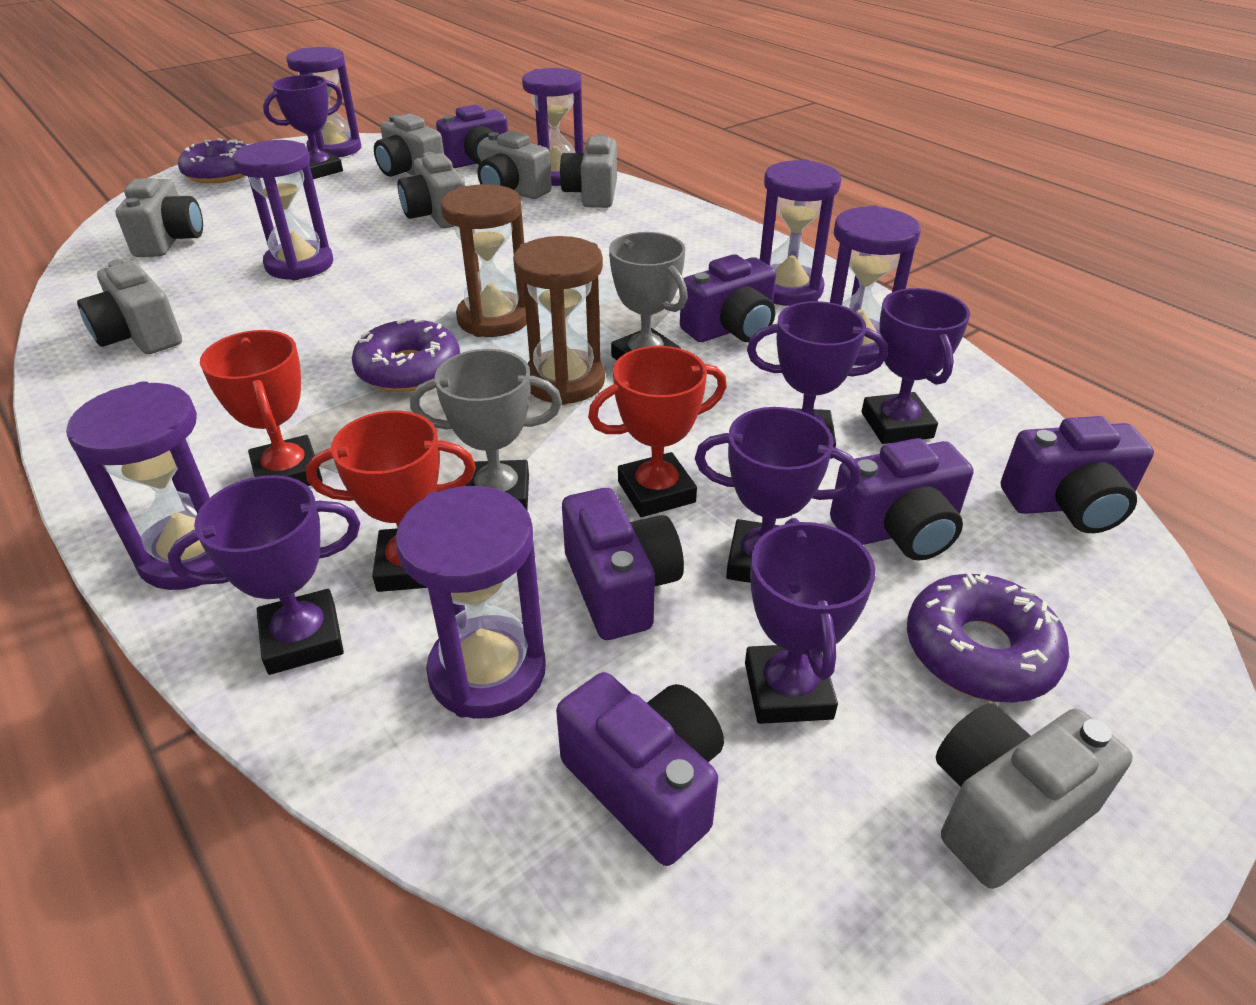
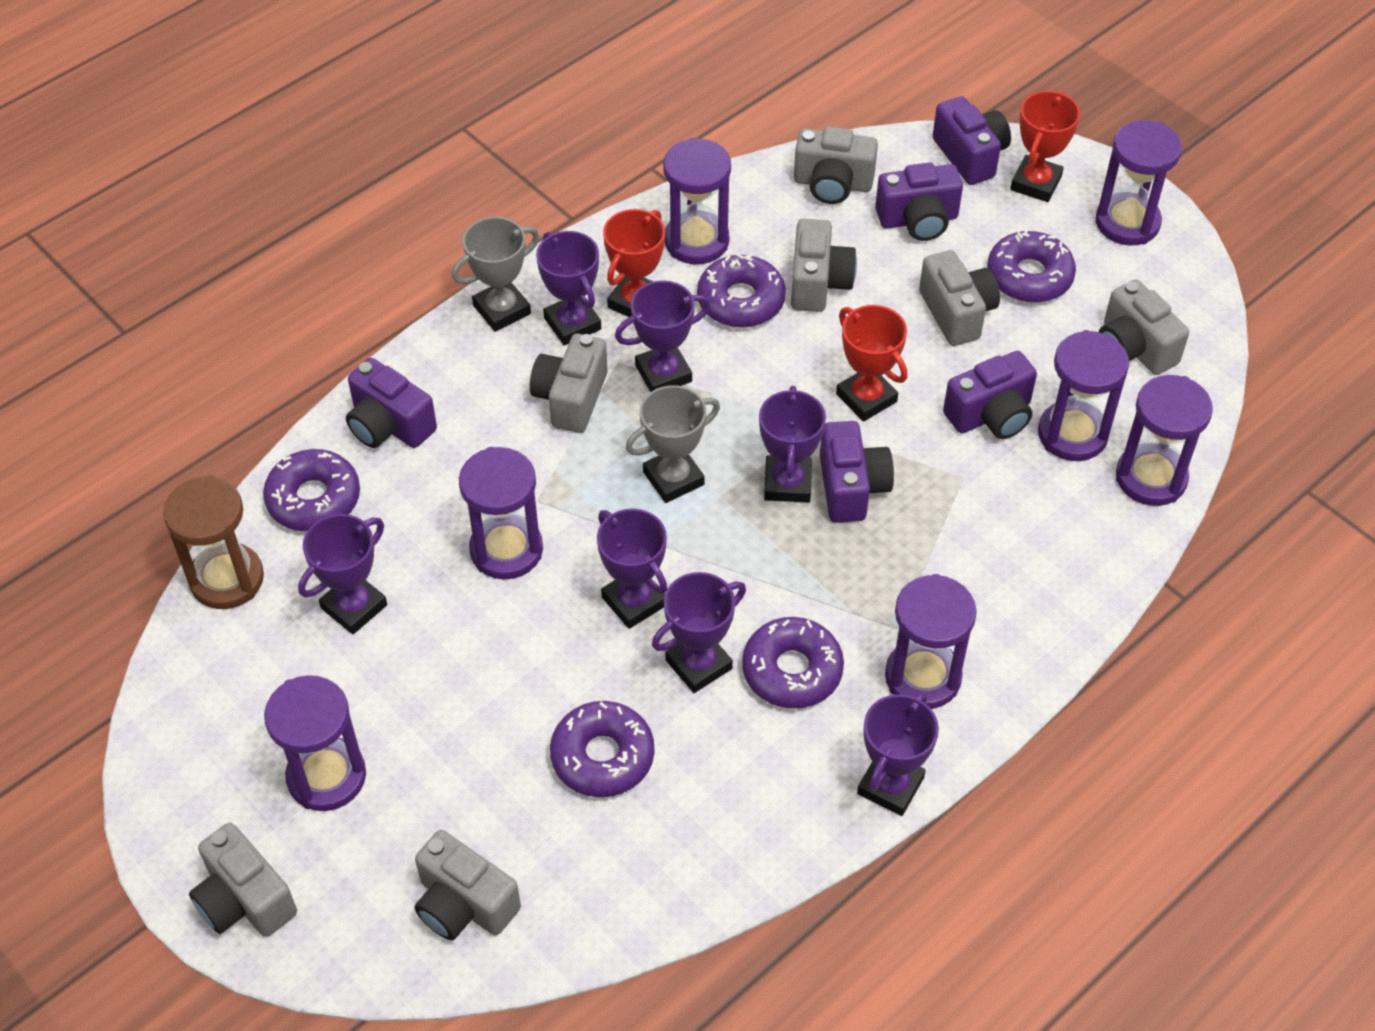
brown hourglass: 2 -> 1
purple camera: 6 -> 5
purple donut: 3 -> 5
purple trophy: 6 -> 7

